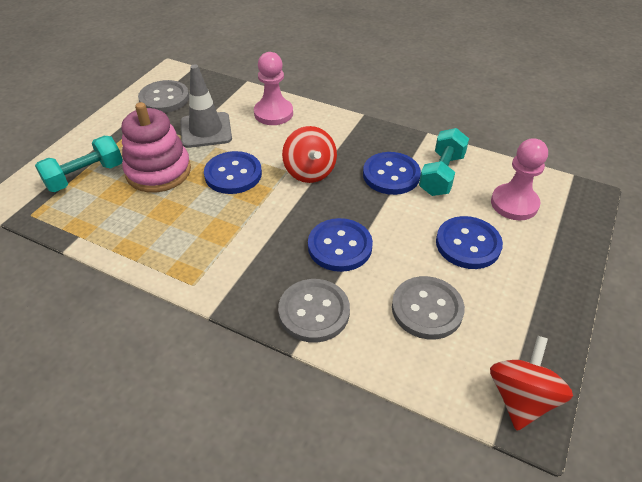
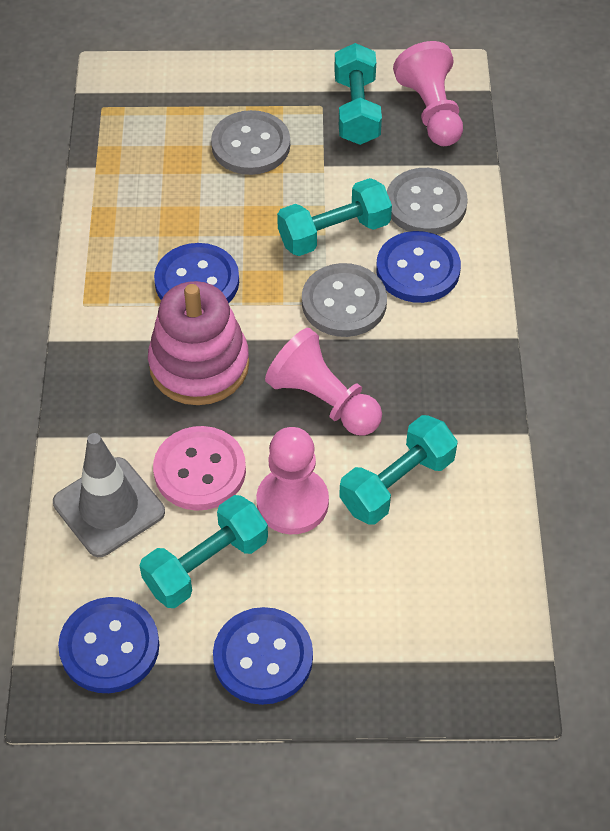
pink button: 0 -> 1
pink pawn: 2 -> 3
red spinning top: 2 -> 0
turquoise dumbbell: 2 -> 4

